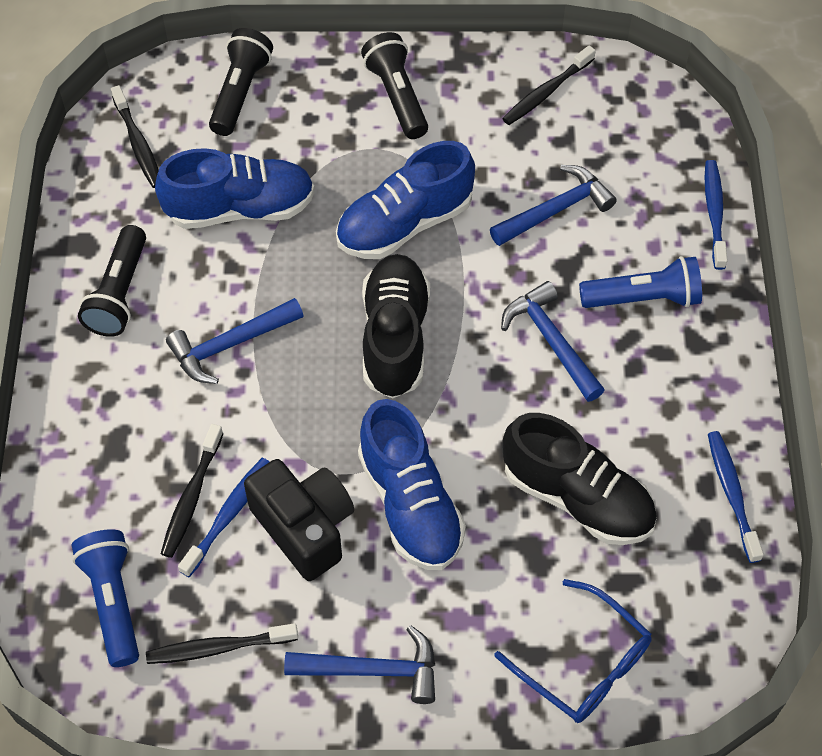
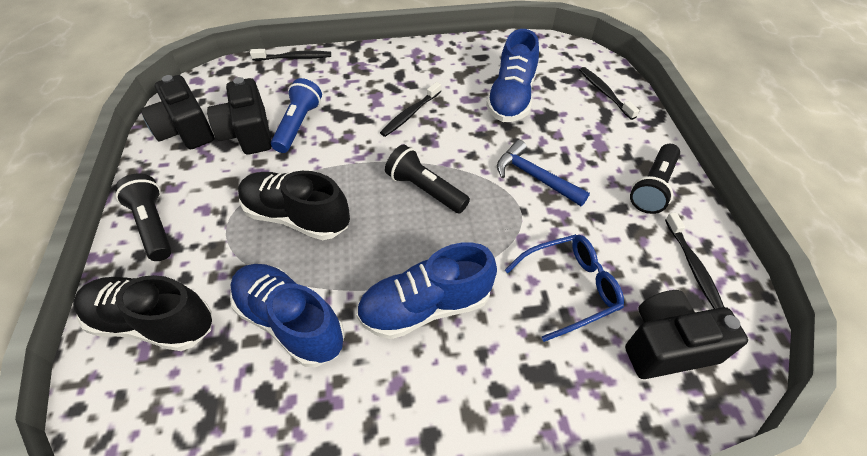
black camera: 1 -> 3
blue flashlight: 2 -> 1
blue hammer: 4 -> 1
blue toothbrush: 3 -> 0

